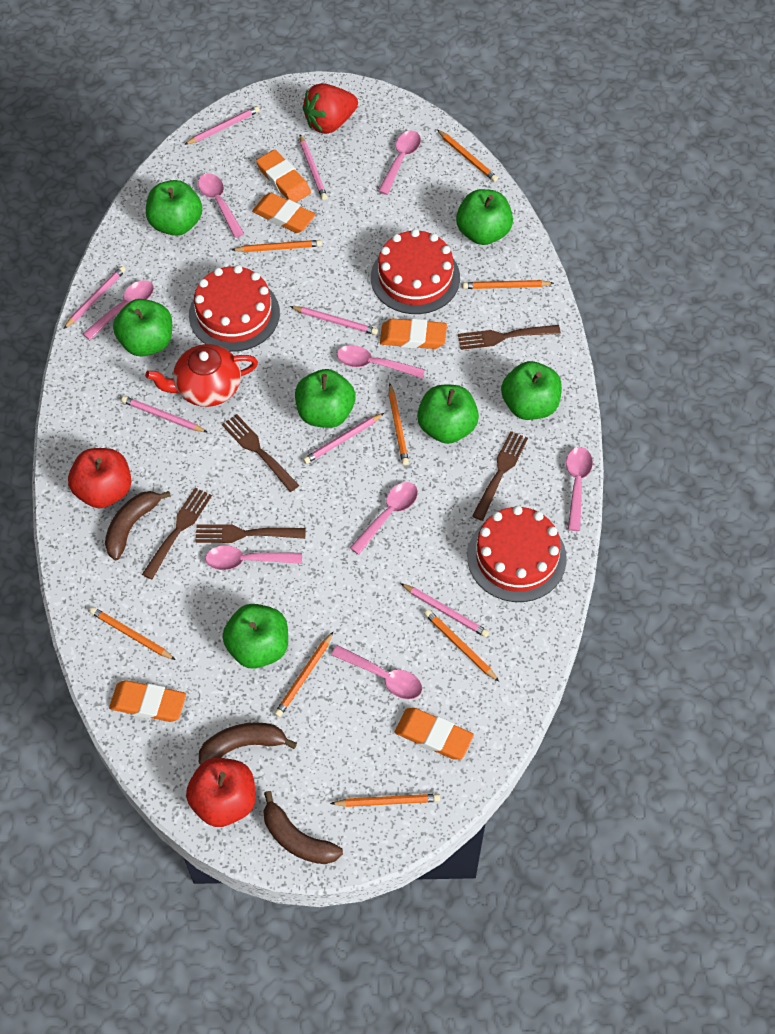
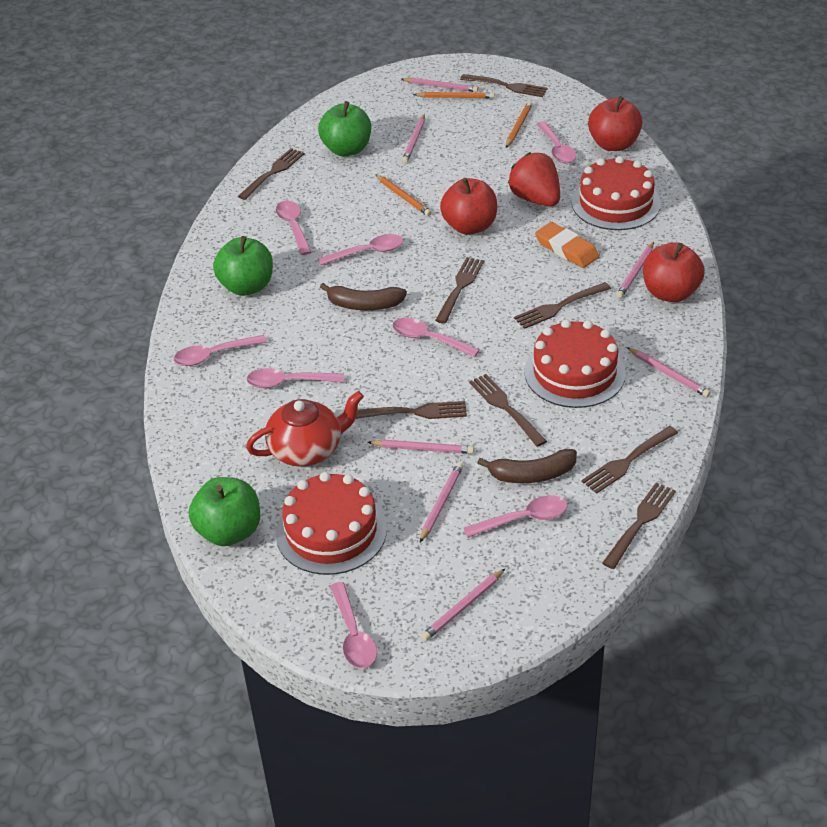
brown banana: 3 -> 2
brown fork: 5 -> 8
green apple: 7 -> 3
orange eraser: 5 -> 1
orange pencil: 8 -> 3
red apple: 2 -> 3

